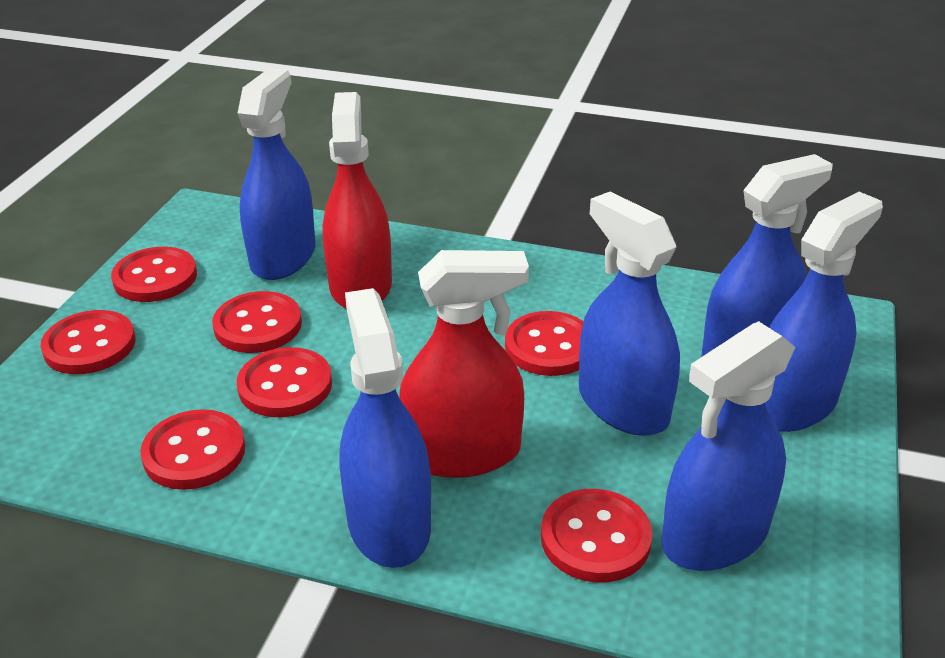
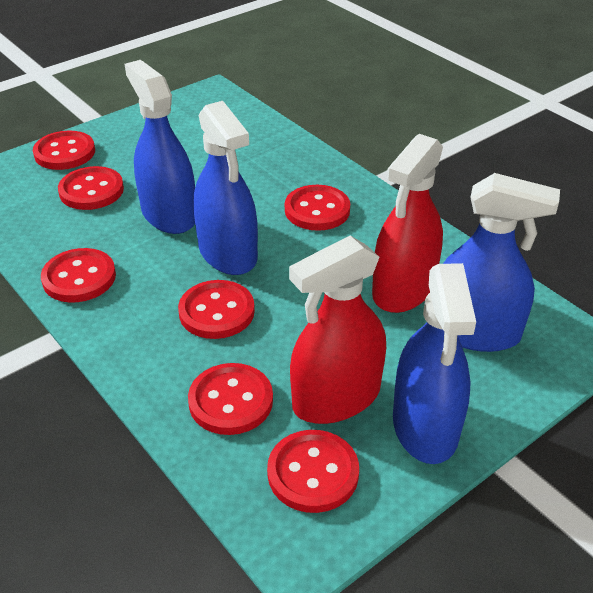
blue spray bottle: 6 -> 4

